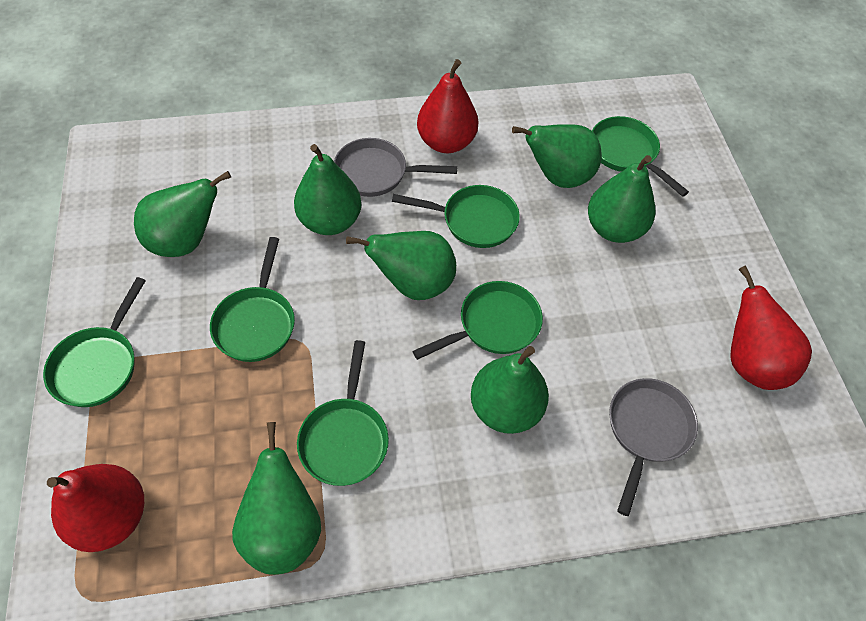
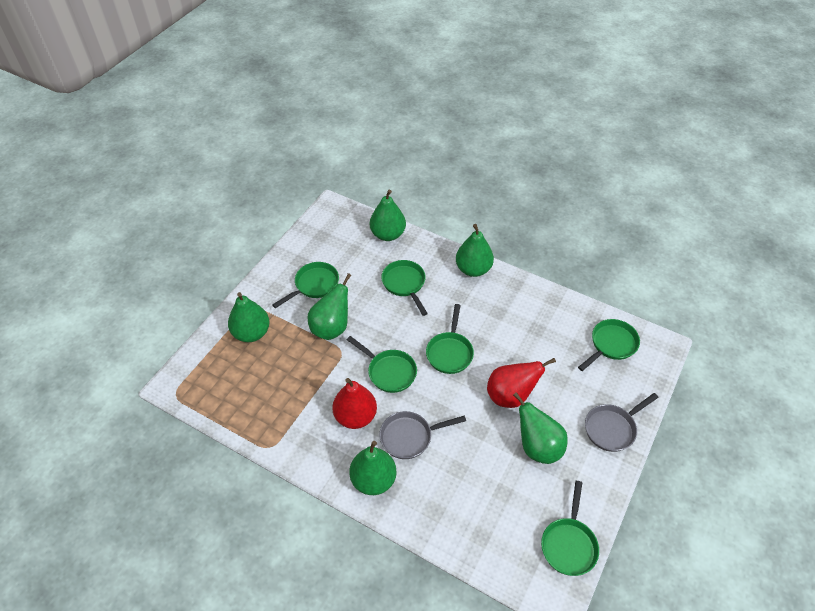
green pear: 7 -> 6
red pear: 3 -> 2

